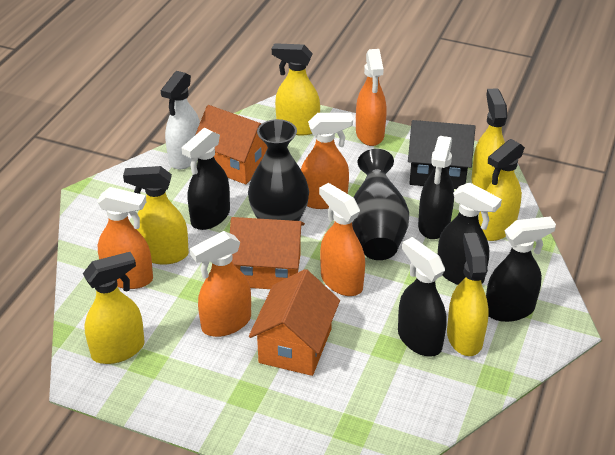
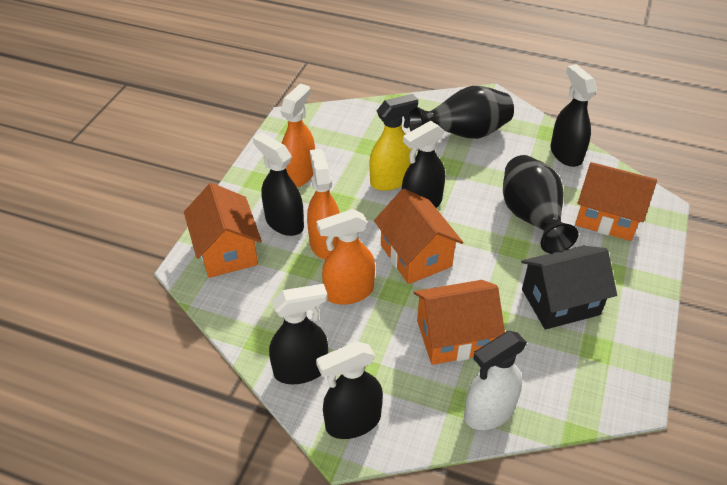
orange house: 3 -> 4
orange spray bottle: 5 -> 3
yellow spray bottle: 6 -> 1

